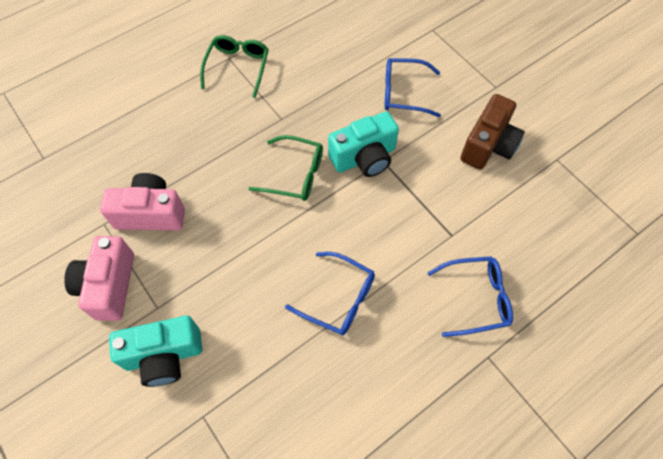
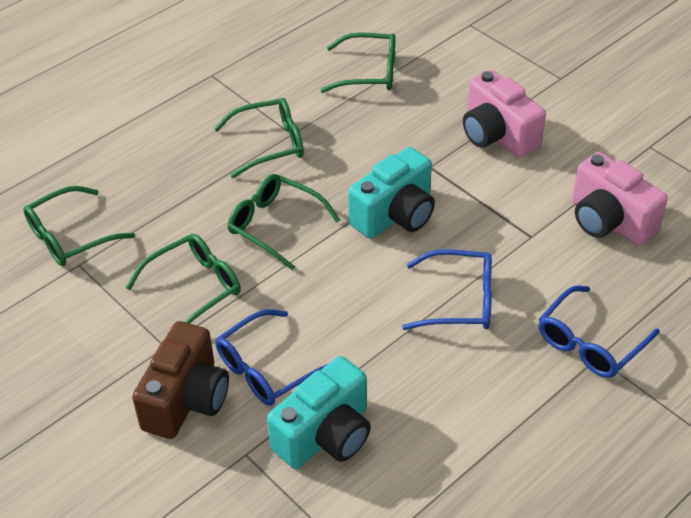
green glasses: 2 -> 5

